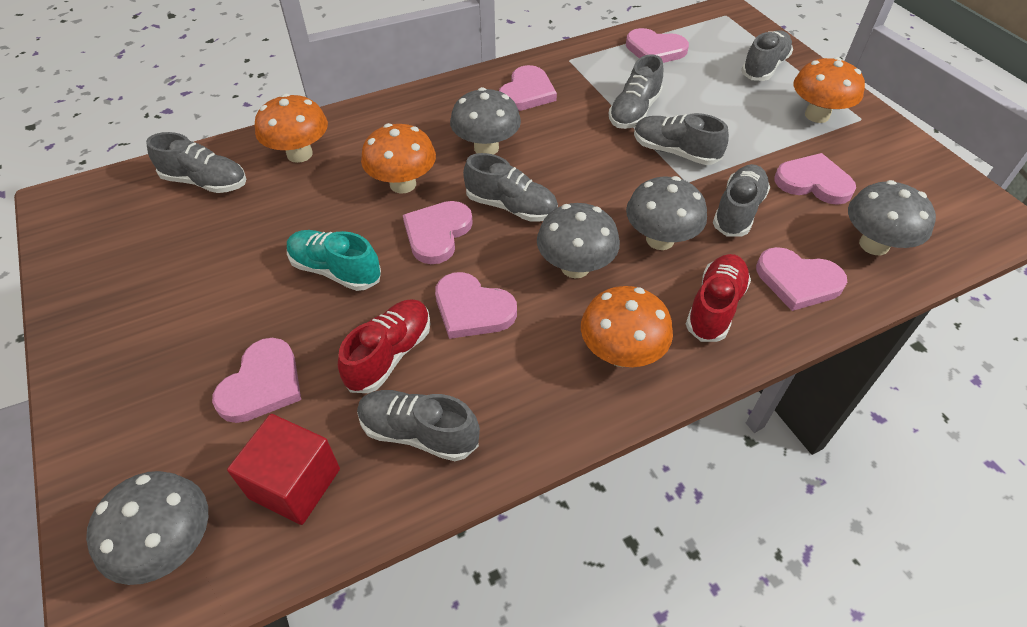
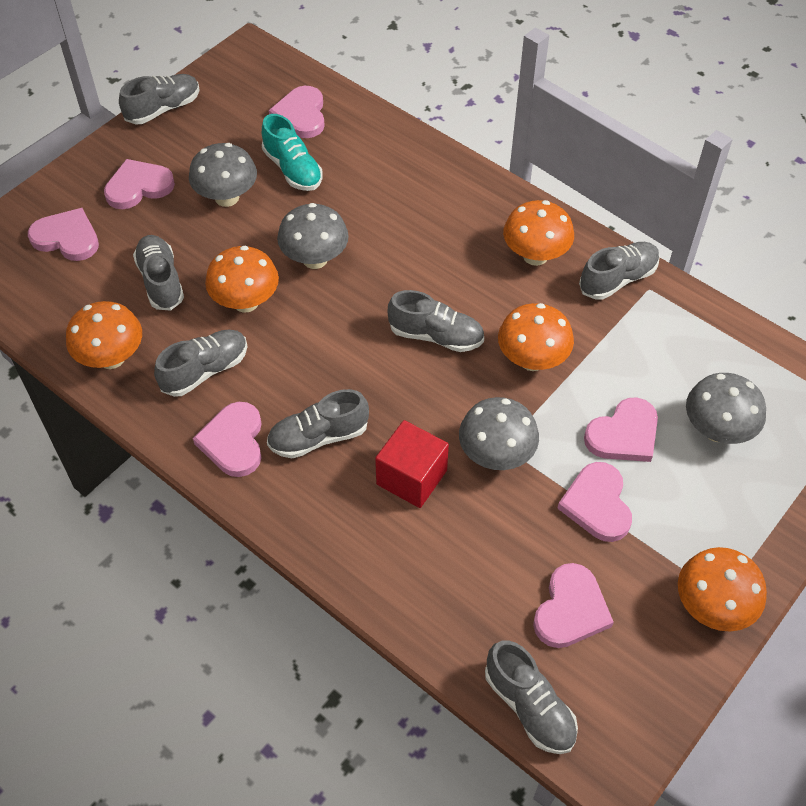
grey mushroom: 5 -> 4
orange mushroom: 4 -> 5
red shoe: 2 -> 0

